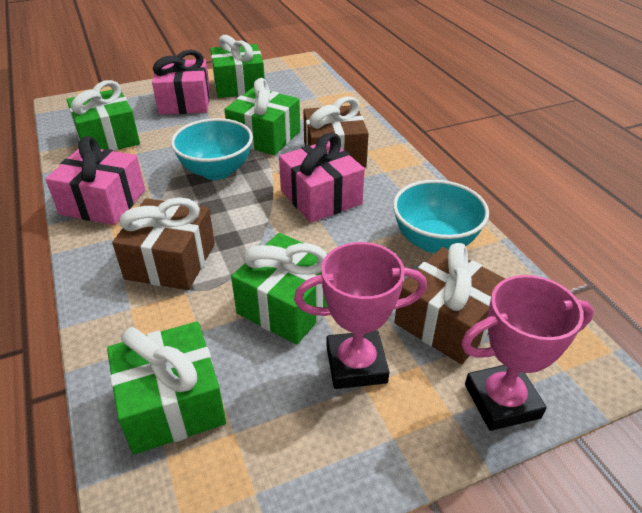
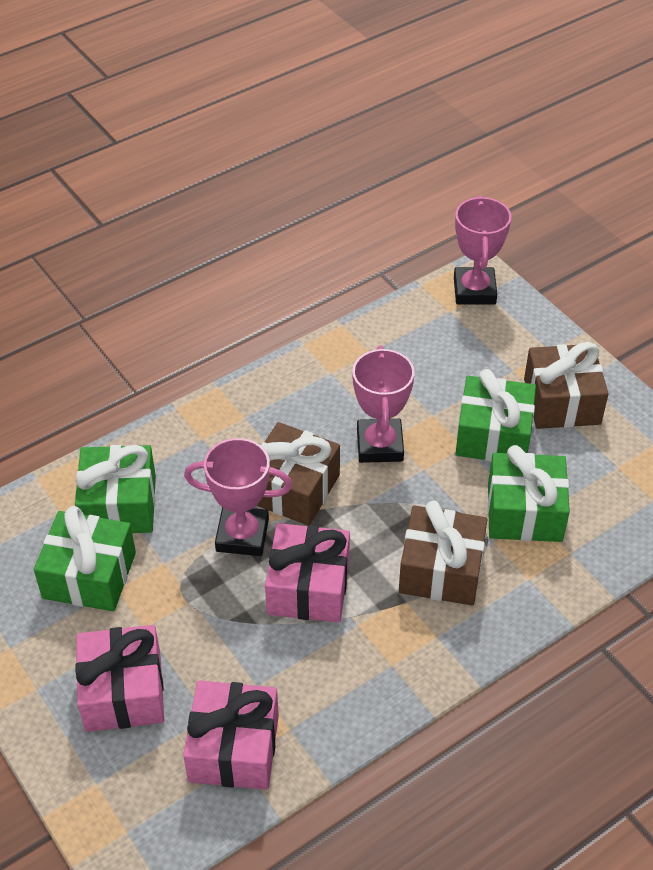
green gift: 5 -> 4
pink trophy: 2 -> 3
turquoise bowl: 2 -> 0

